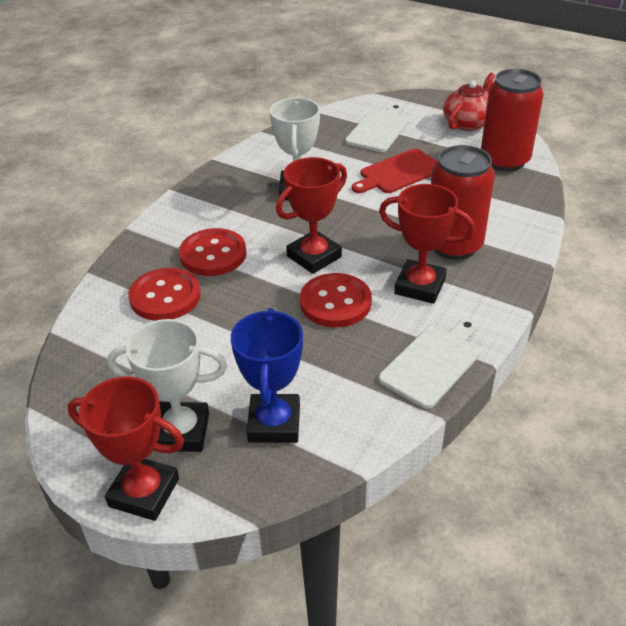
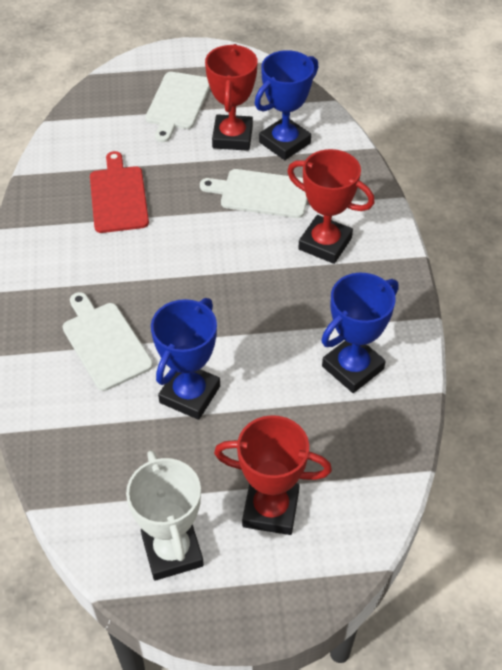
blue trophy: 1 -> 3
red button: 3 -> 0
red can: 2 -> 0
red teapot: 1 -> 0
white cutting board: 2 -> 3
white trophy: 2 -> 1

